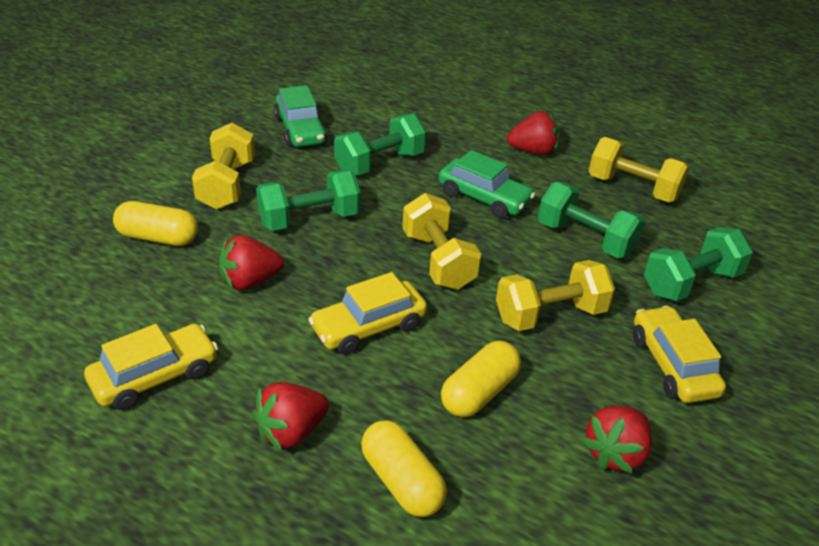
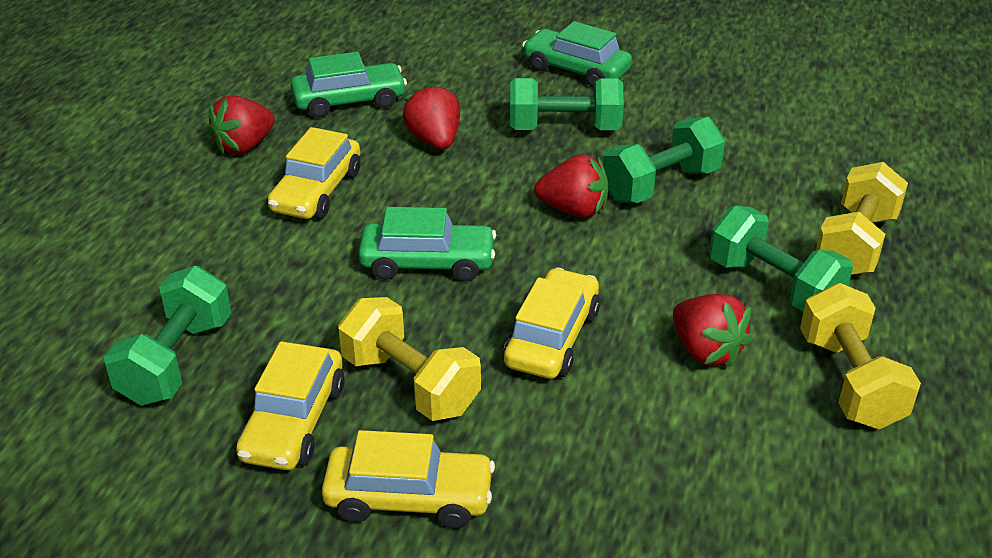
green car: 2 -> 3
yellow capsule: 3 -> 0
yellow car: 3 -> 4
yellow dumbbell: 4 -> 3

